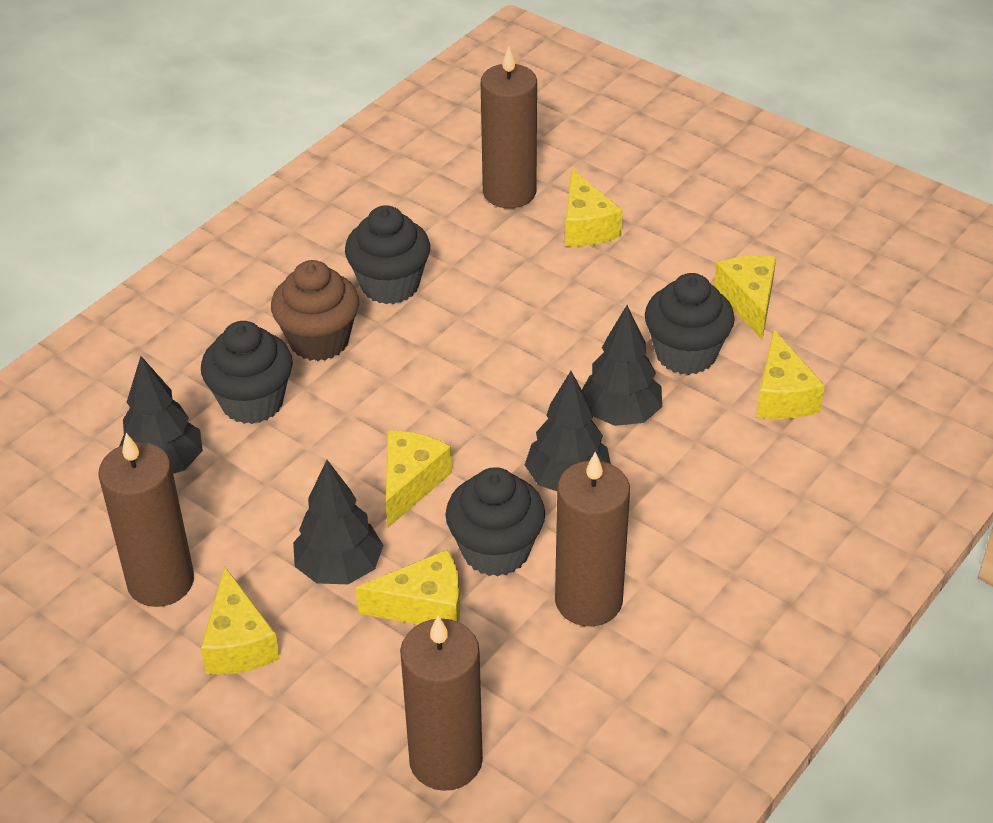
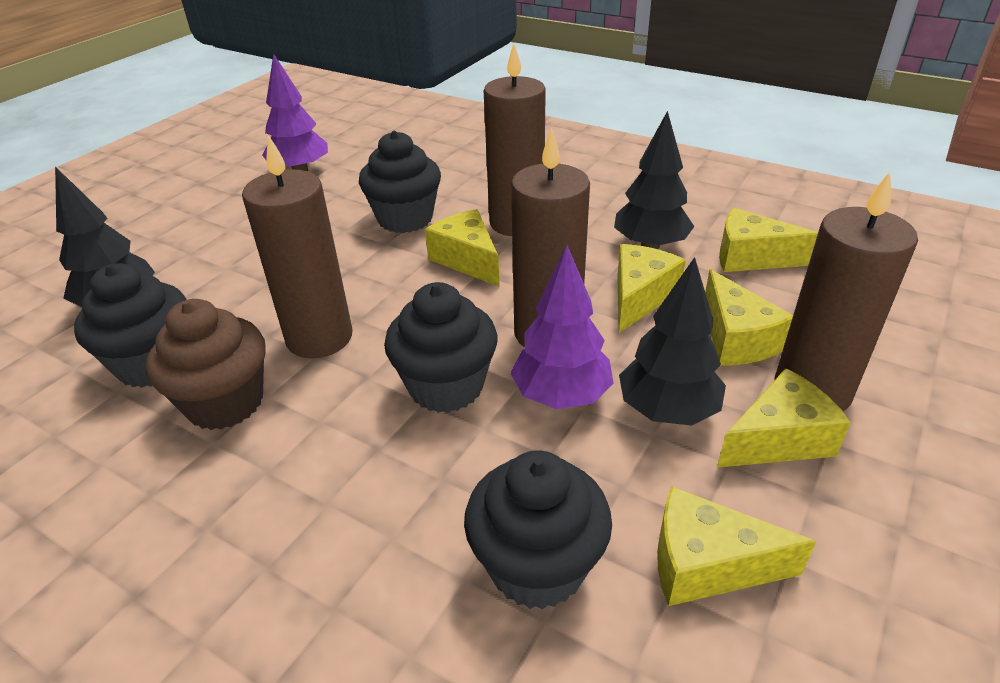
black tree: 4 -> 3
purple tree: 0 -> 2

